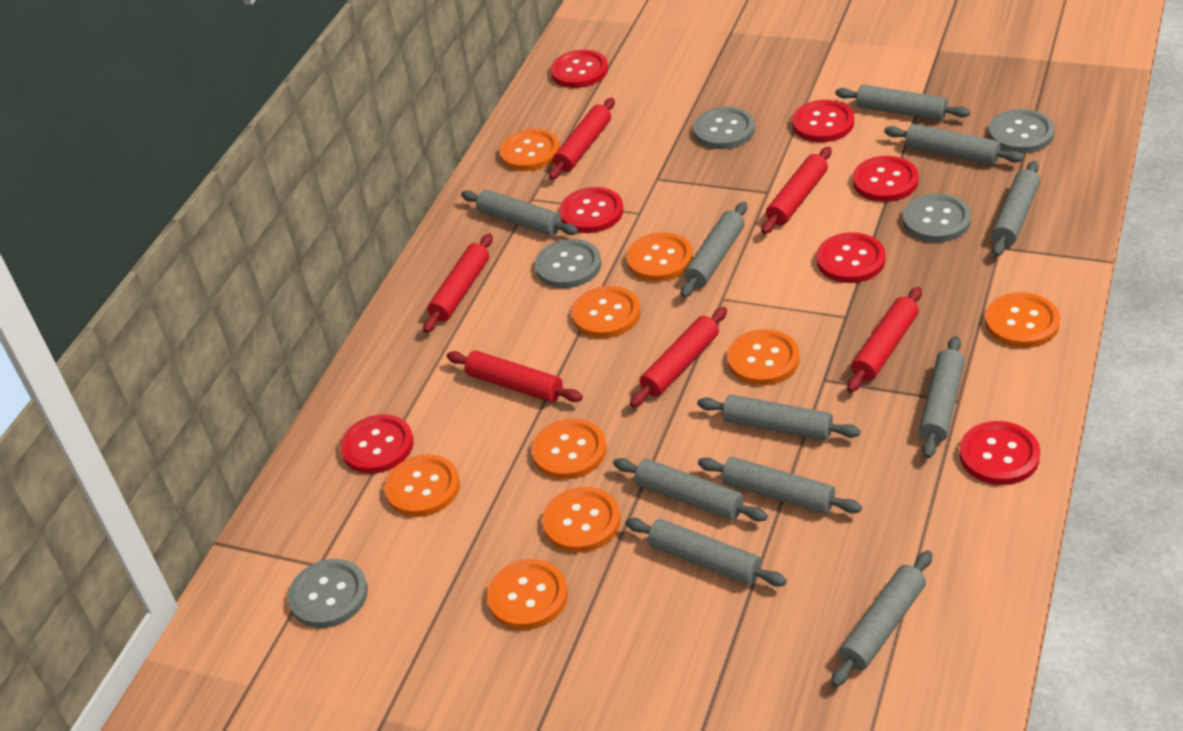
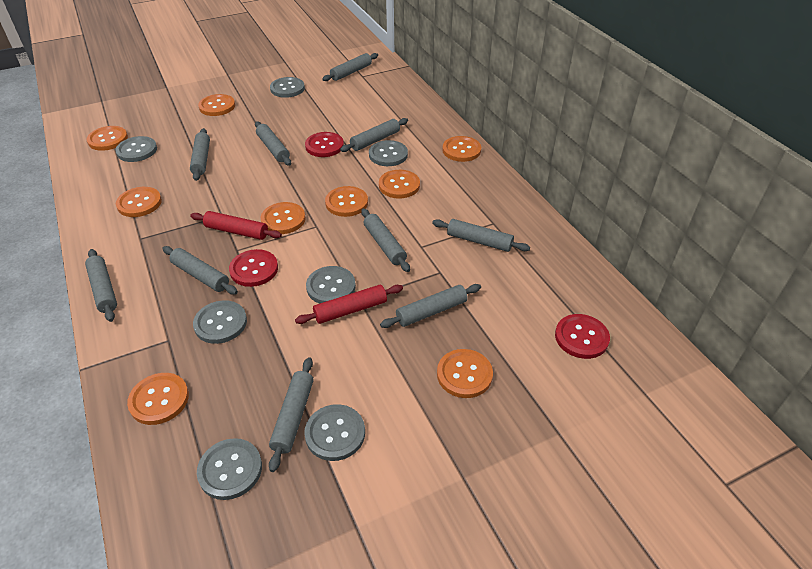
grey button: 5 -> 7
grey rolling pin: 11 -> 10
red button: 7 -> 3
red rolling pin: 6 -> 2

